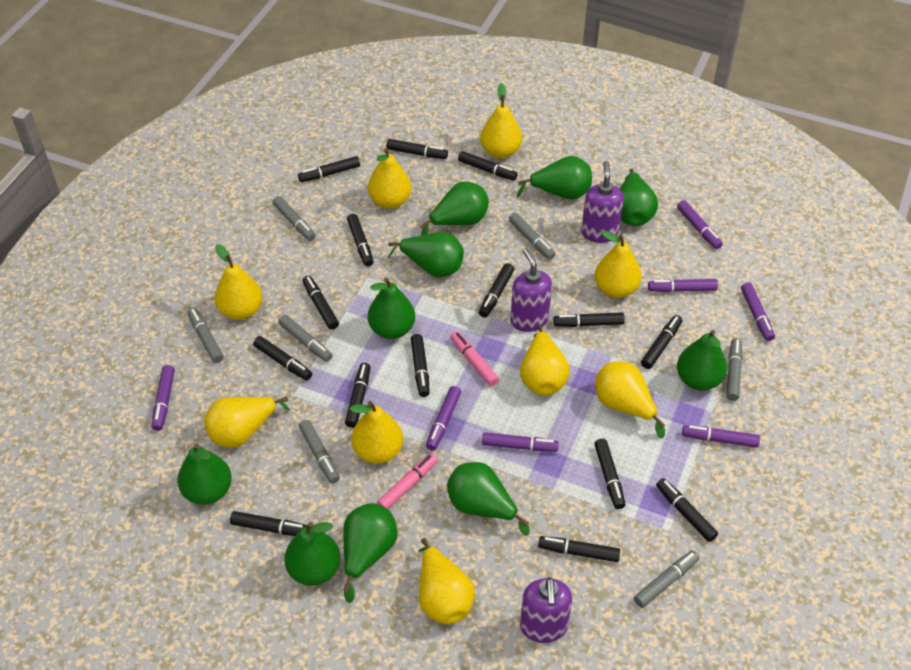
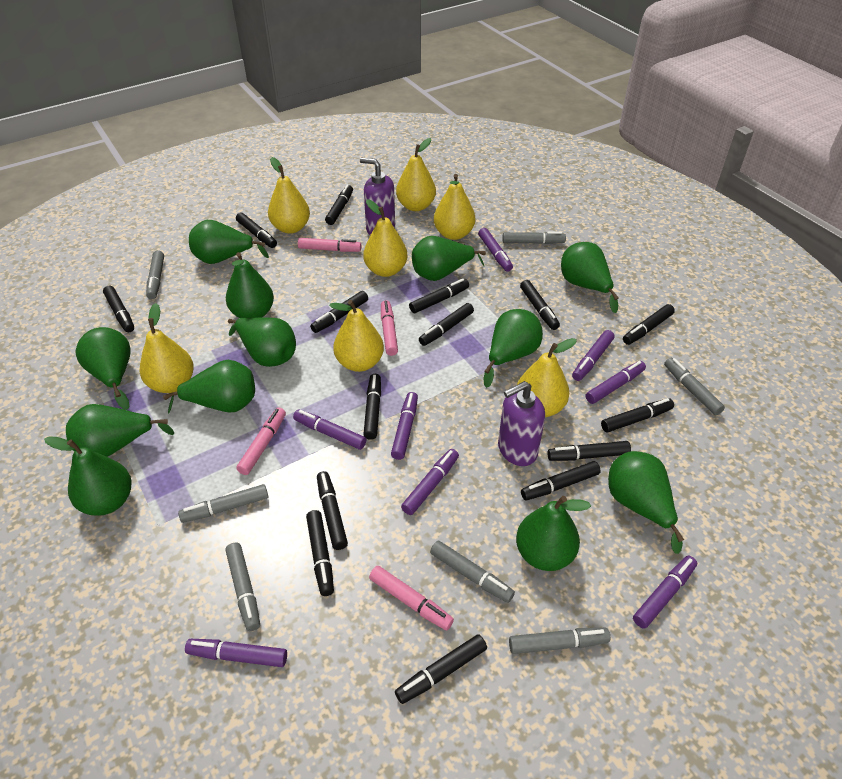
green pear: 10 -> 12
pink marker: 2 -> 4
purple marker: 7 -> 8
purple soap dispenser: 3 -> 2
yellow pear: 9 -> 7

